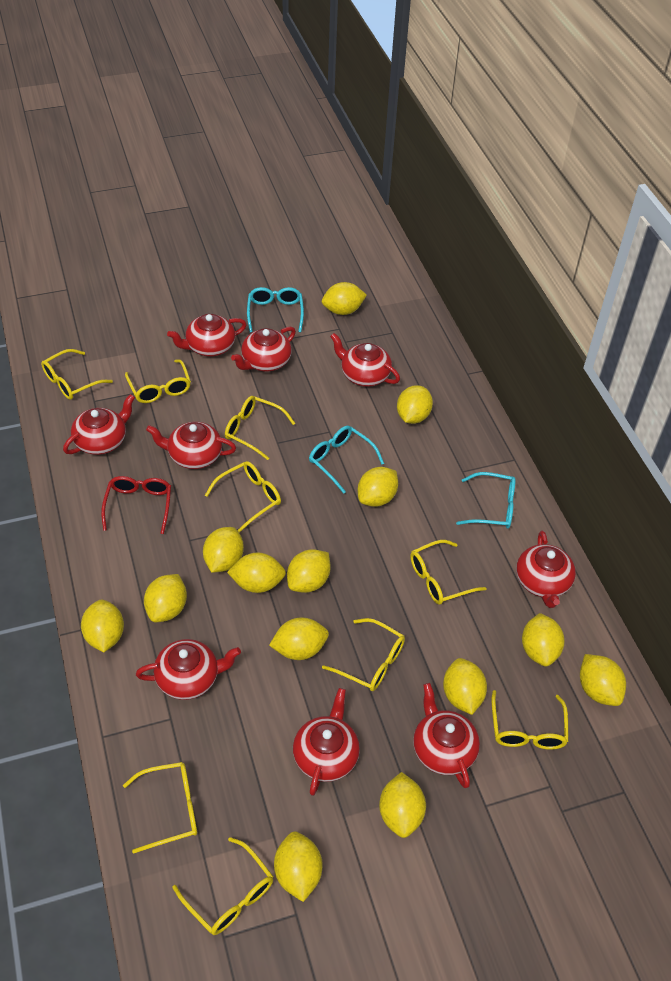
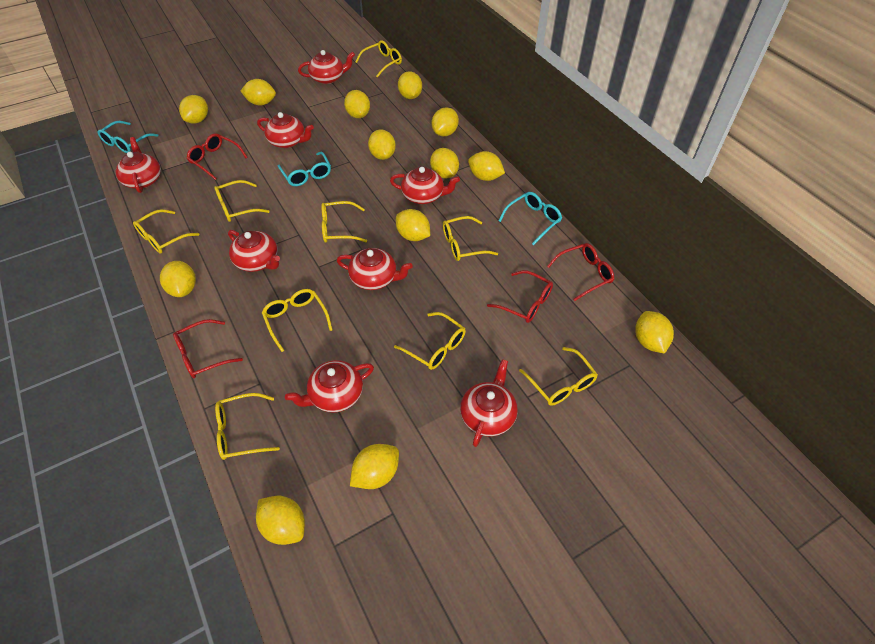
red glasses: 1 -> 4
red teapot: 9 -> 8
yellow lemon: 14 -> 13

